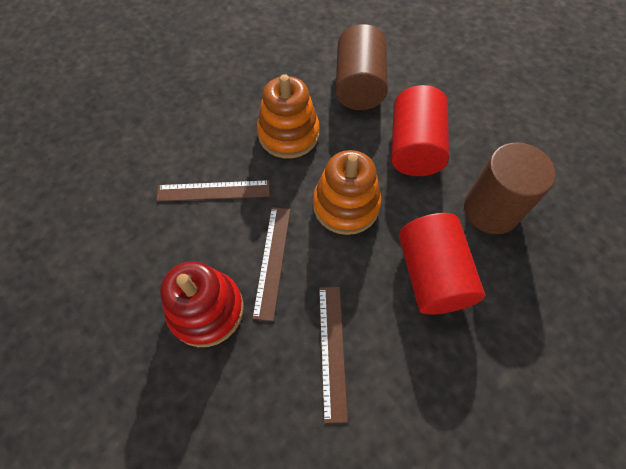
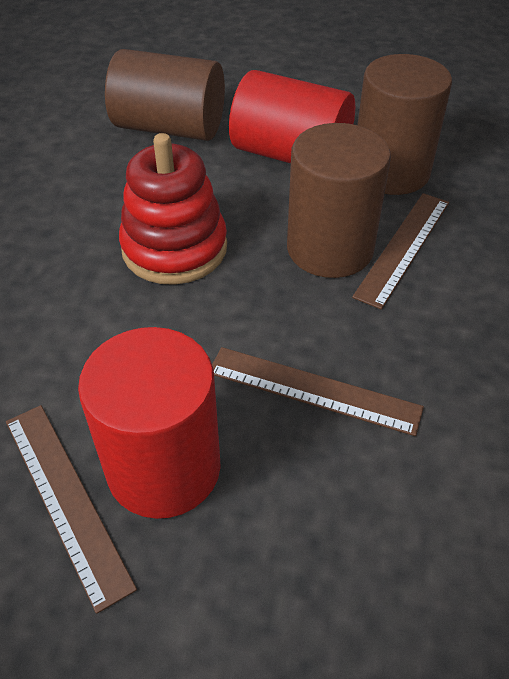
brown cylinder: 2 -> 3
orange stacking toy: 2 -> 0

